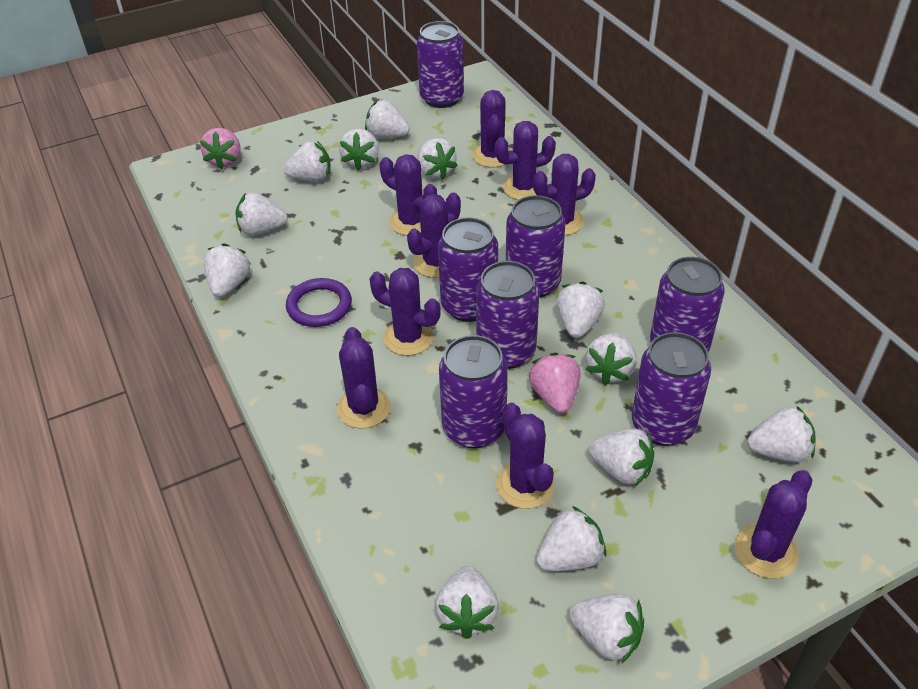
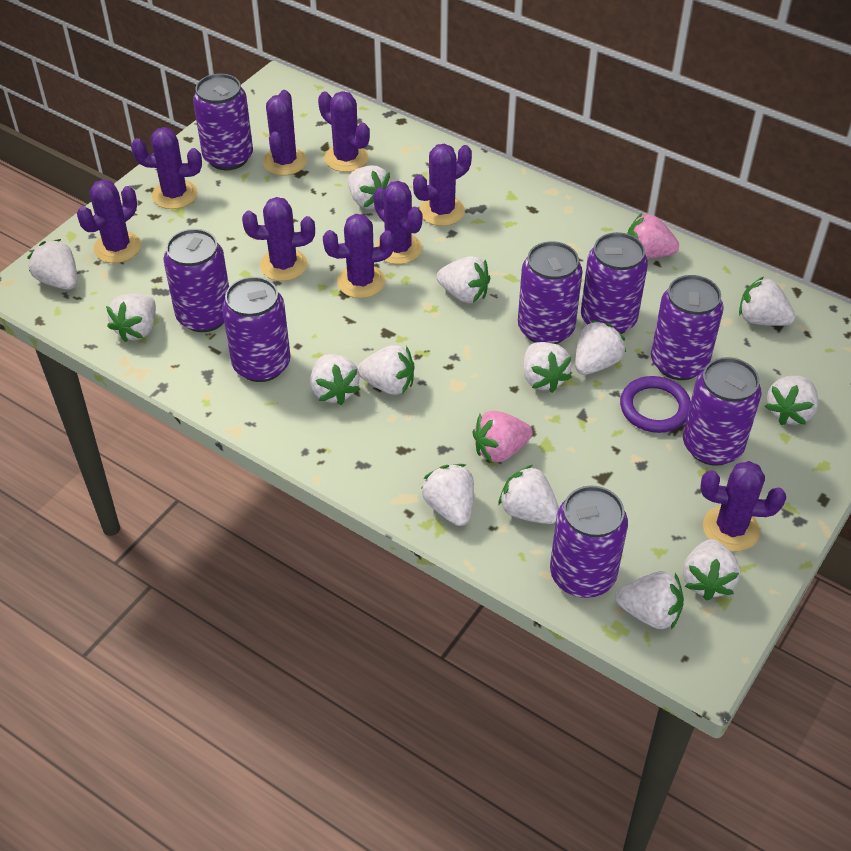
purple can: 7 -> 8
white strawberry: 13 -> 14

